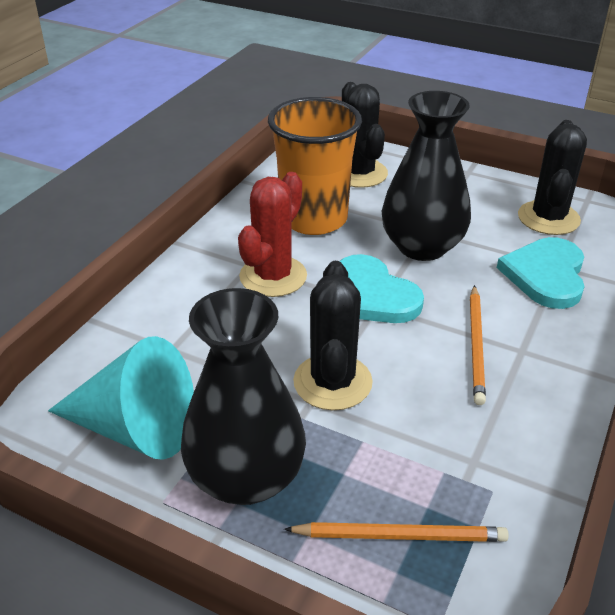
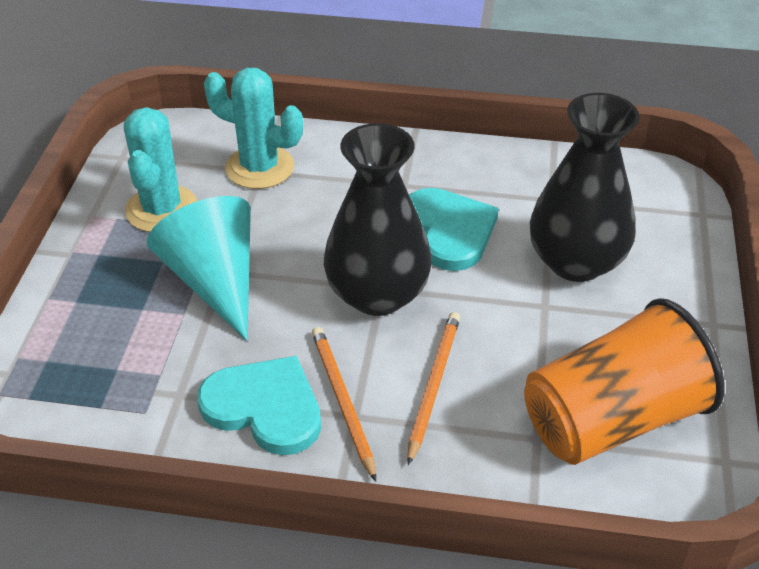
black cactus: 3 -> 0
red cactus: 1 -> 0
turquoise cactus: 0 -> 2

